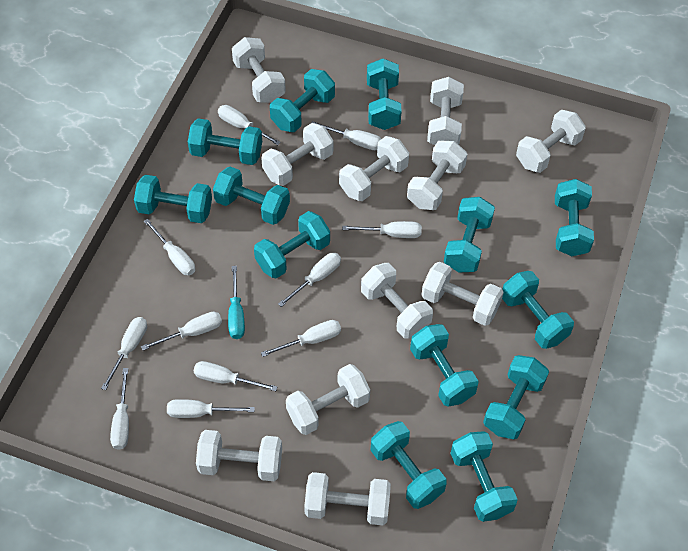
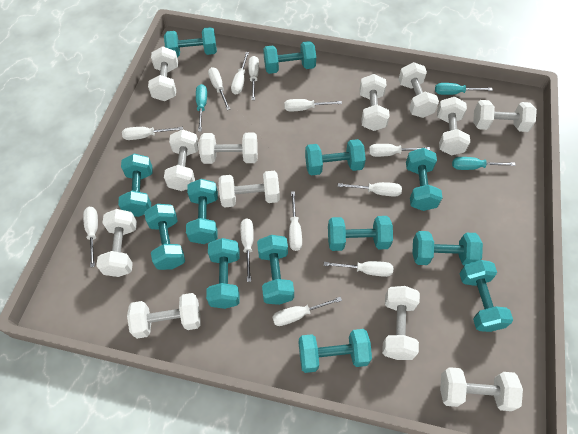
turquoise screwdriver: 1 -> 3
white dumbbell: 11 -> 12
white screwdriver: 11 -> 12

